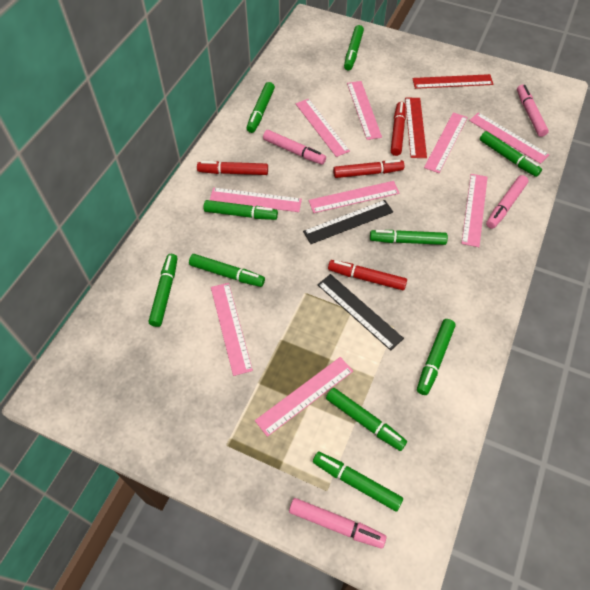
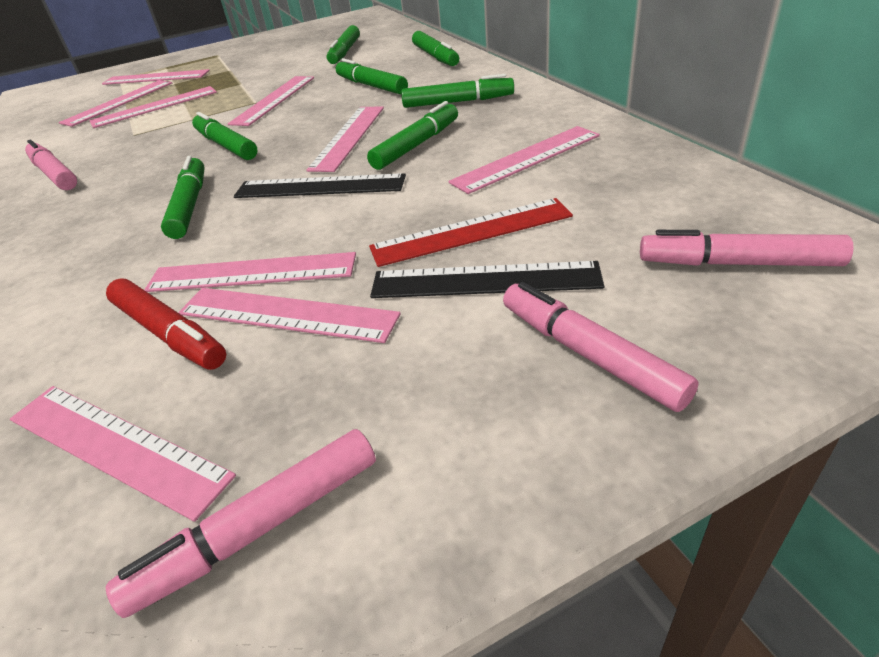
green marker: 10 -> 7
red marker: 4 -> 1
red ruler: 2 -> 1

